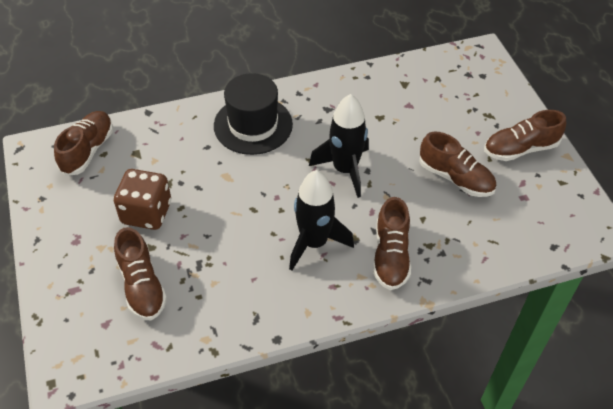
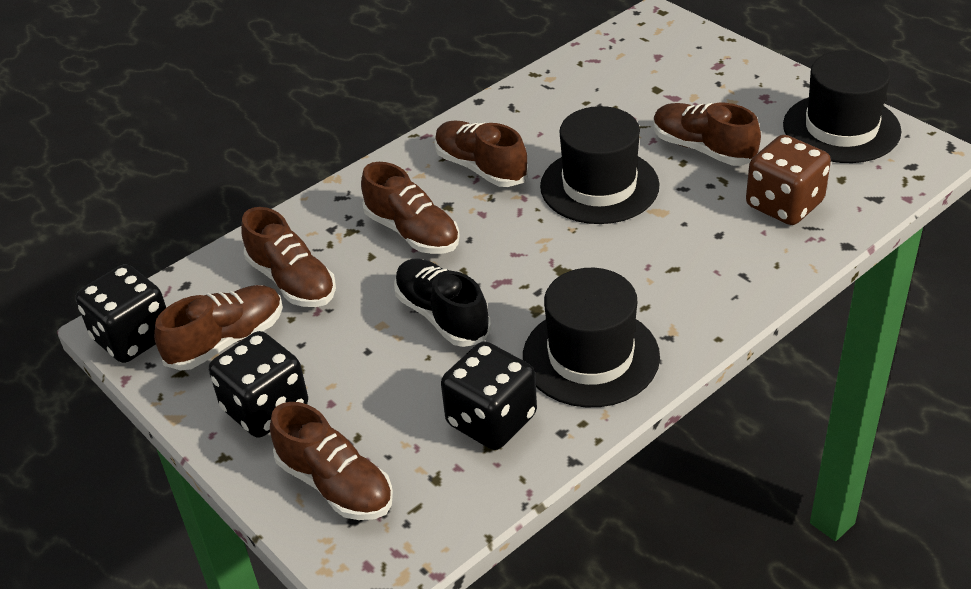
black dice: 0 -> 3
black hat: 1 -> 3
black rocket: 2 -> 0
black shoe: 0 -> 1
brown shoe: 5 -> 6

